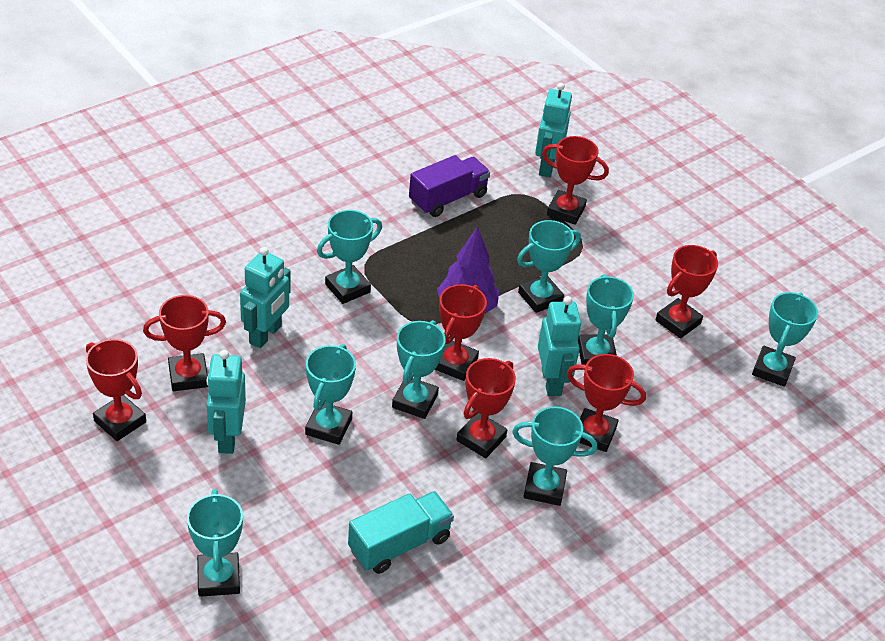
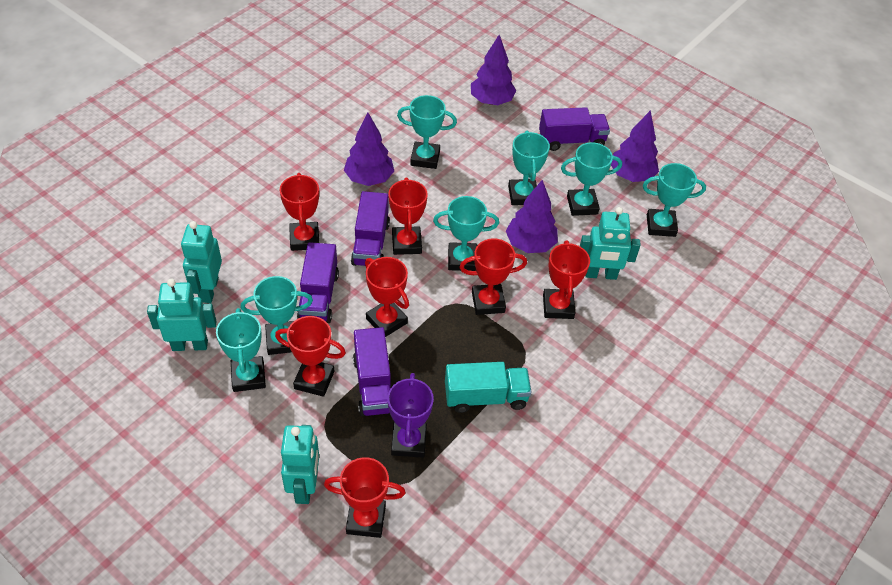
purple tree: 1 -> 4
purple trophy: 0 -> 1
purple truck: 1 -> 4
turquoise trophy: 8 -> 7

